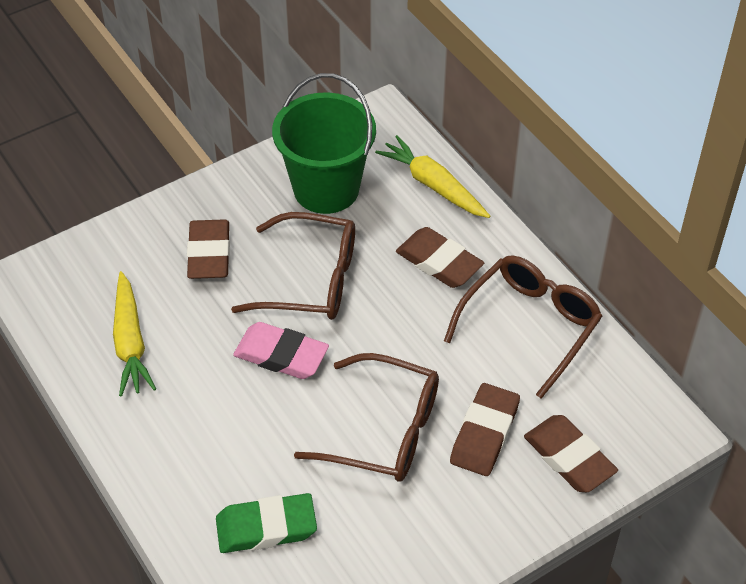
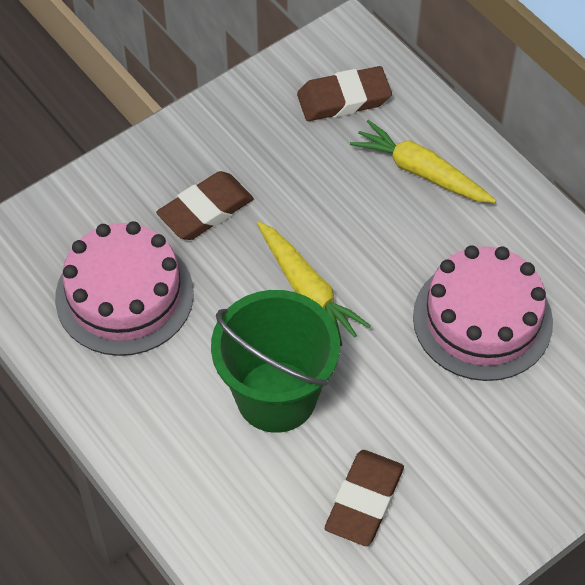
brown eraser: 4 -> 3
brown glasses: 3 -> 0
green eraser: 1 -> 0
pink cake: 0 -> 2
pink eraser: 1 -> 0

